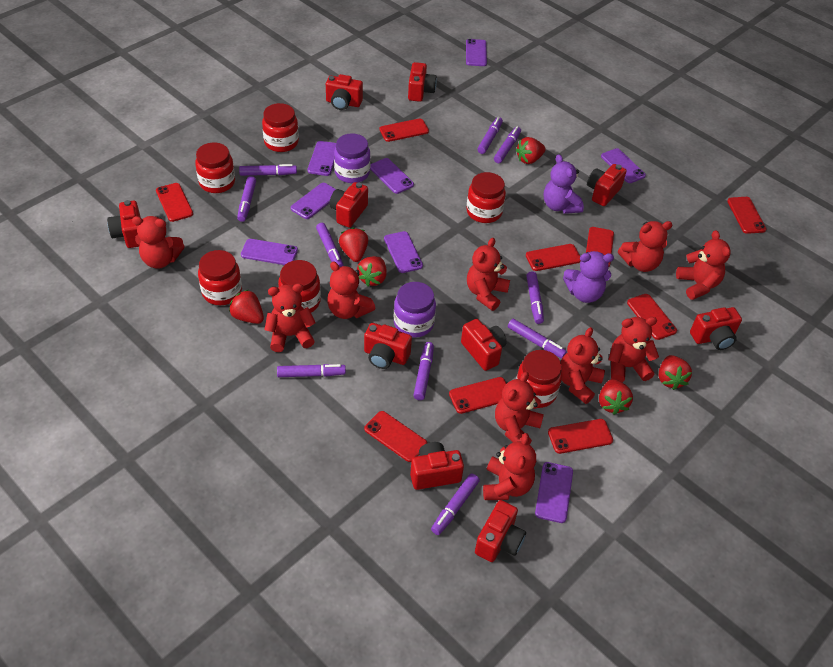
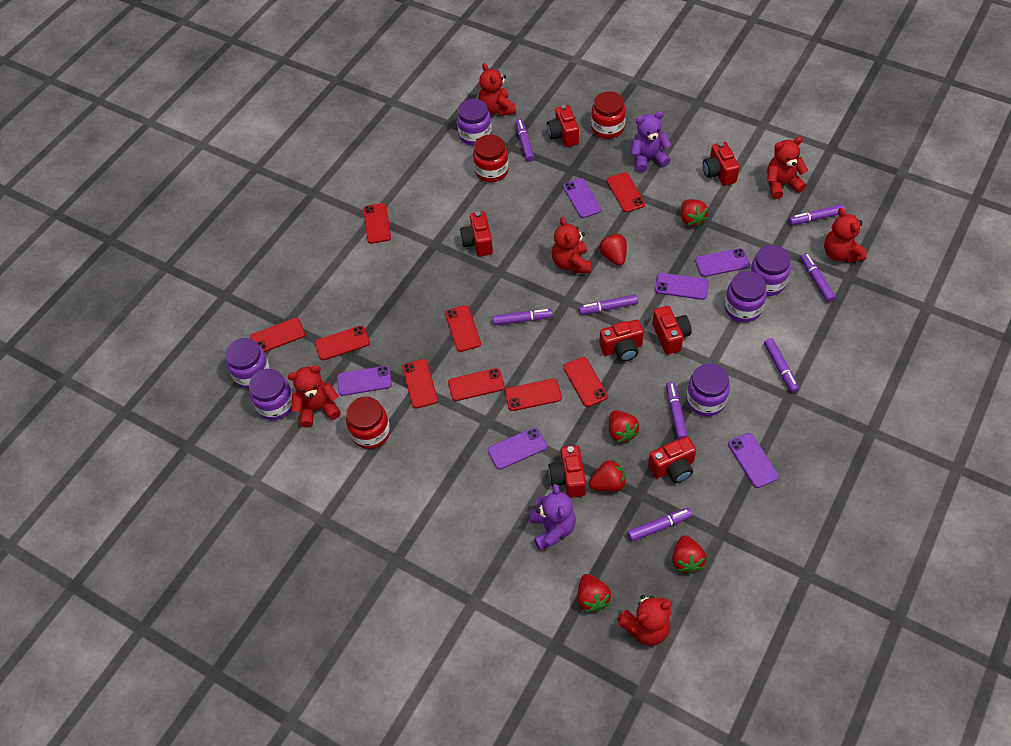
purple jar: 2 -> 6
purple marker: 10 -> 8
purple phone: 8 -> 6
red camera: 10 -> 7
red jar: 6 -> 3
red teddy bear: 10 -> 6

